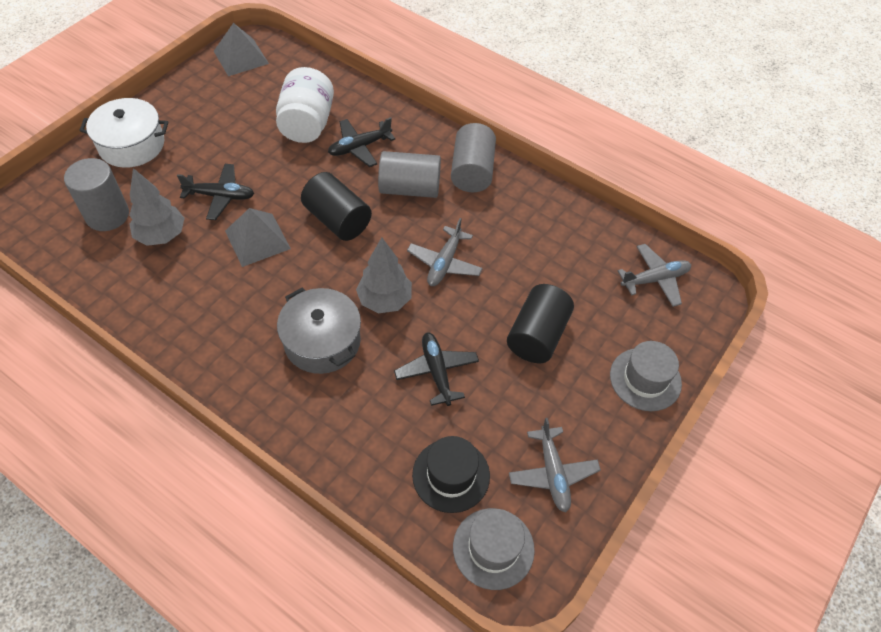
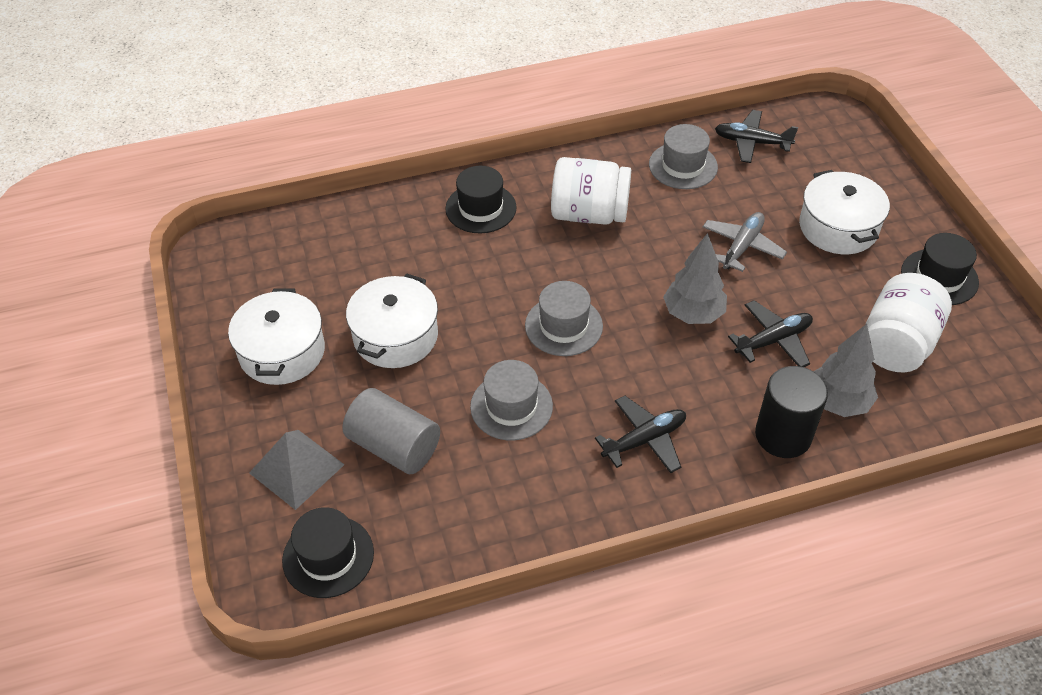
black cylinder: 2 -> 1
black hat: 1 -> 3
grey cylinder: 3 -> 1
grey hat: 2 -> 3
grey plane: 3 -> 1
grey pot: 1 -> 0
grey pyramid: 2 -> 1
white jar: 1 -> 2
white pot: 1 -> 3

